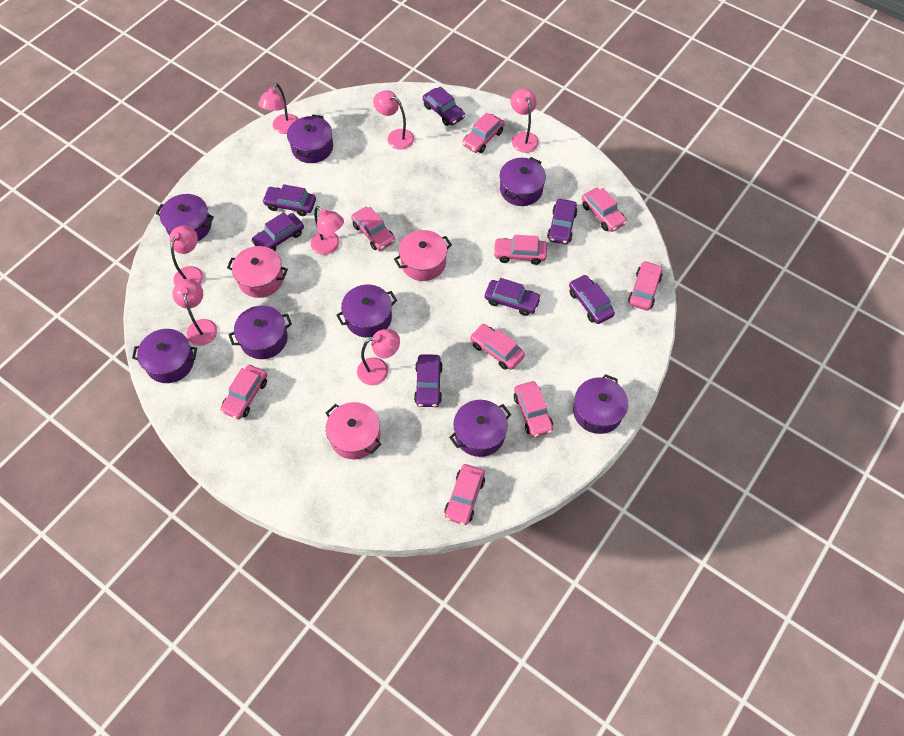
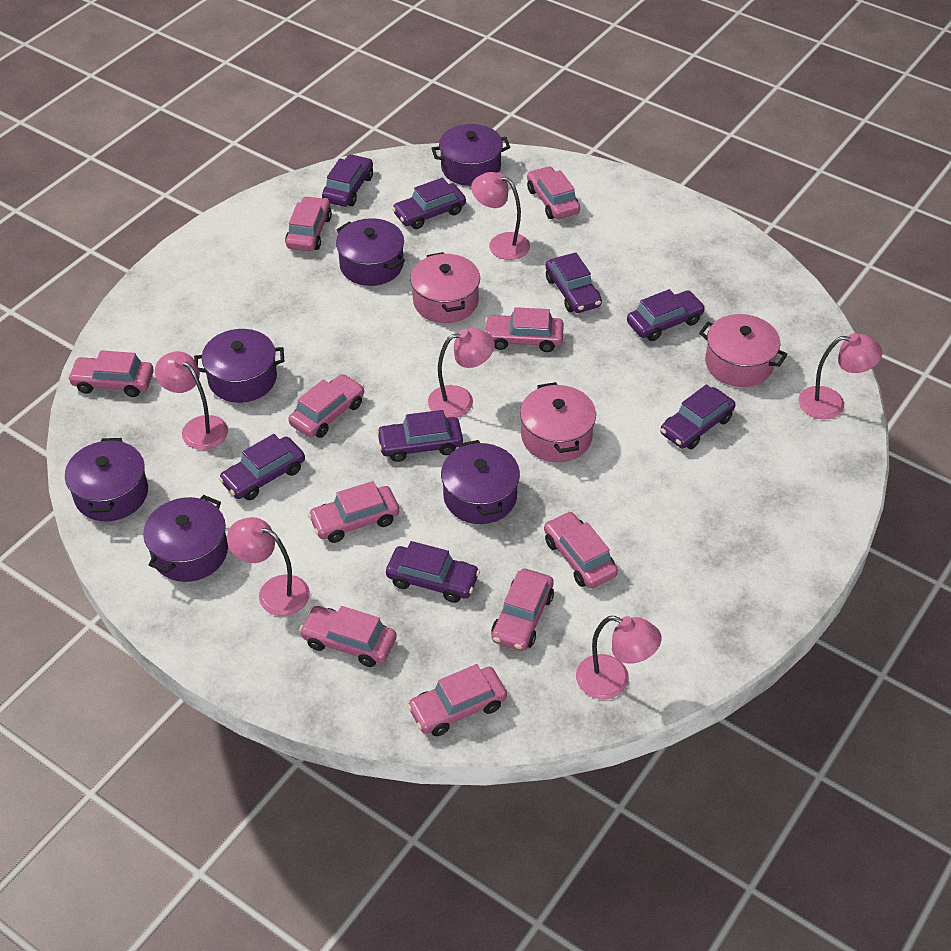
pink car: 9 -> 10
pink lamp: 7 -> 6
purple car: 7 -> 8
purple pot: 8 -> 6

